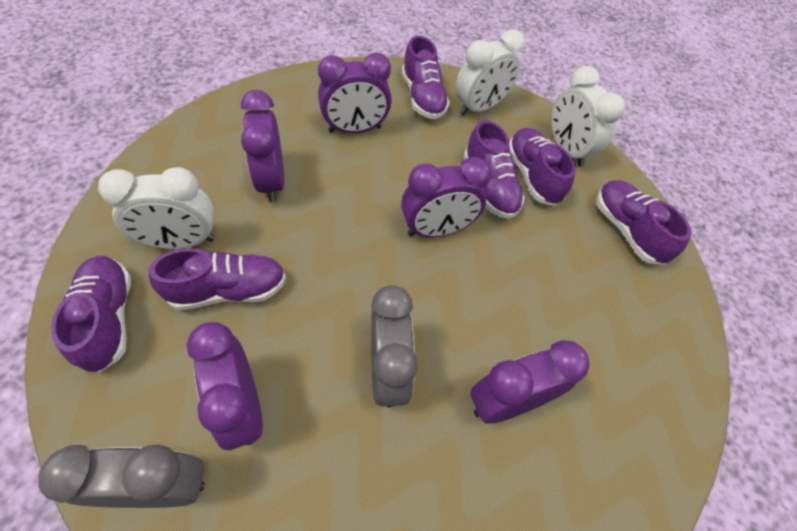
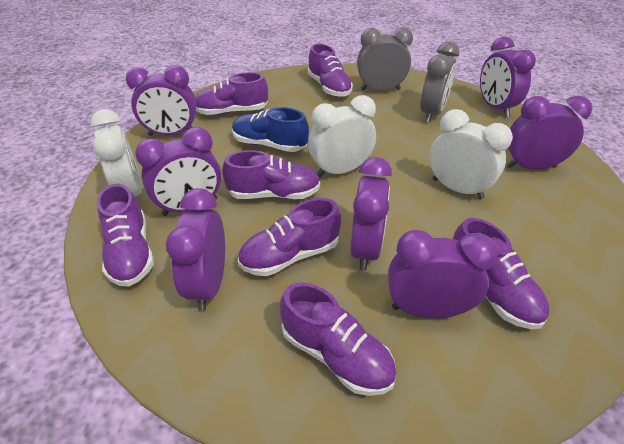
blue shoe: 0 -> 1
purple clock: 5 -> 7
purple shoe: 6 -> 7

